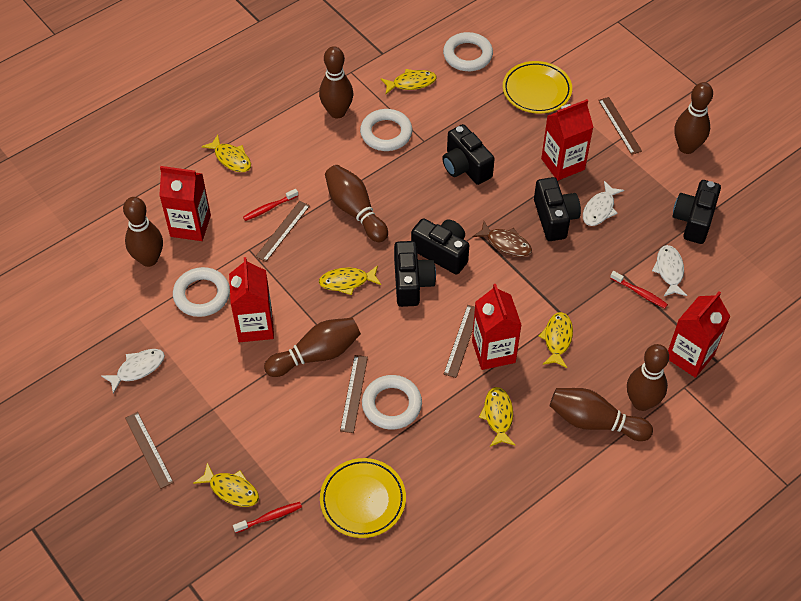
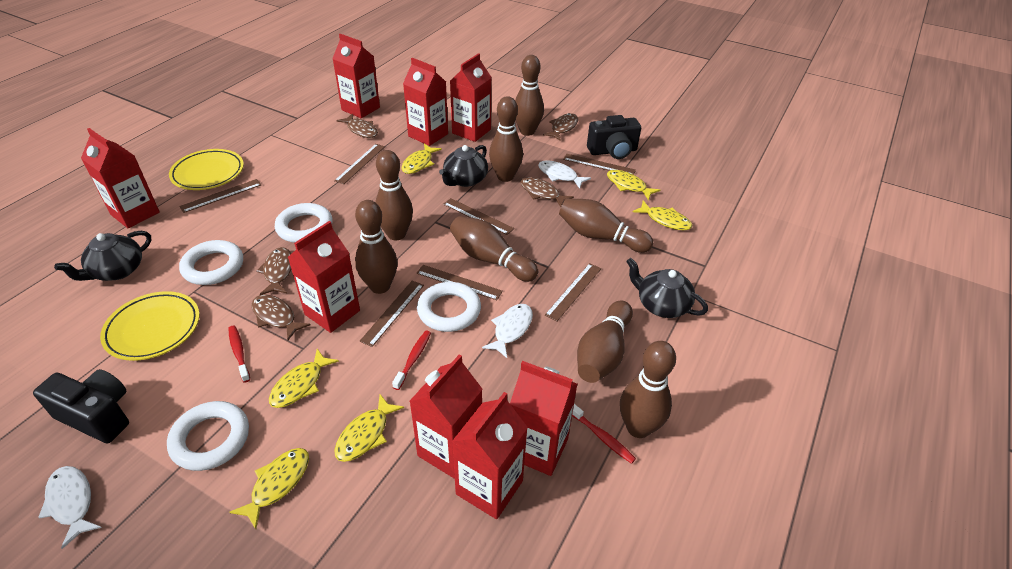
black camera: 5 -> 2
black teapot: 0 -> 3
brown bowling pin: 7 -> 8
brown fish: 1 -> 5
brown ruler: 5 -> 7
red carton: 5 -> 8

